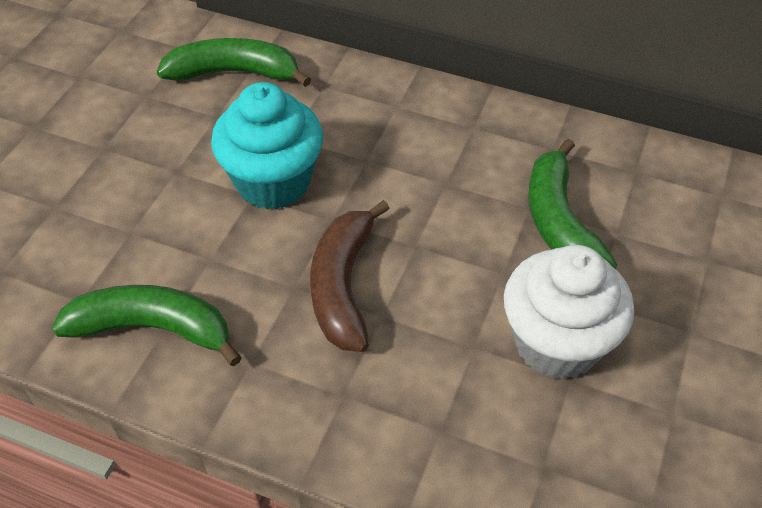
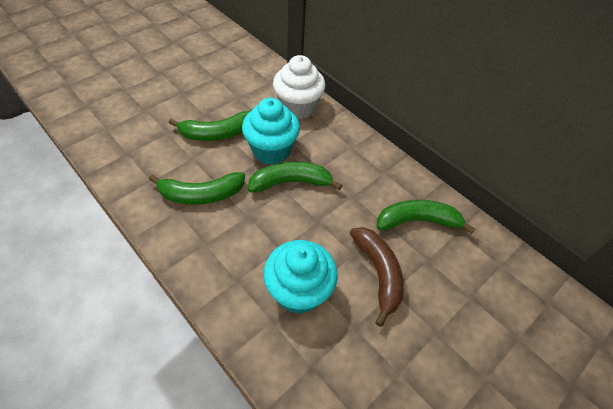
green banana: 3 -> 4
turquoise cupcake: 1 -> 2

